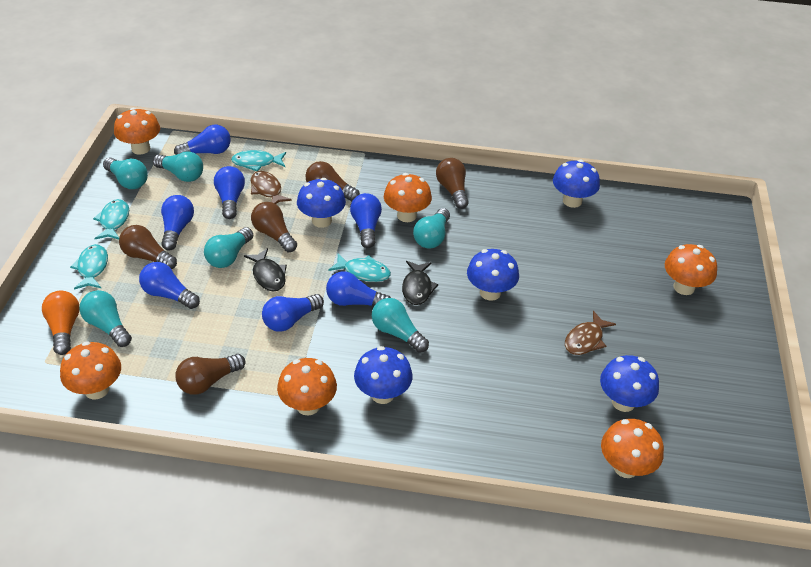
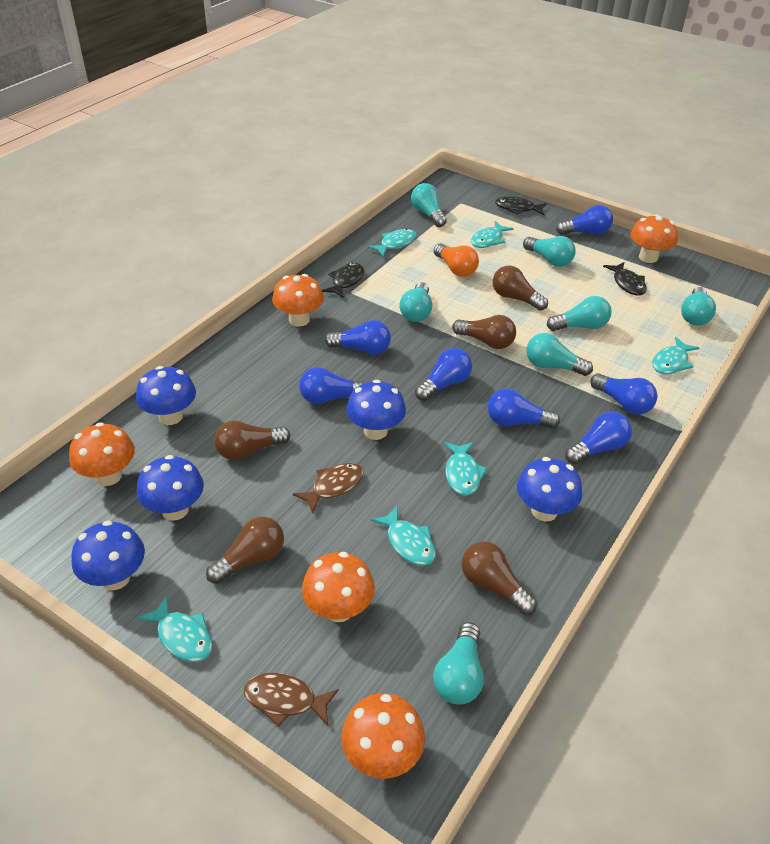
black fish: 2 -> 3
orange mushroom: 6 -> 5
turquoise fish: 4 -> 6
turquoise light bulb: 6 -> 7

